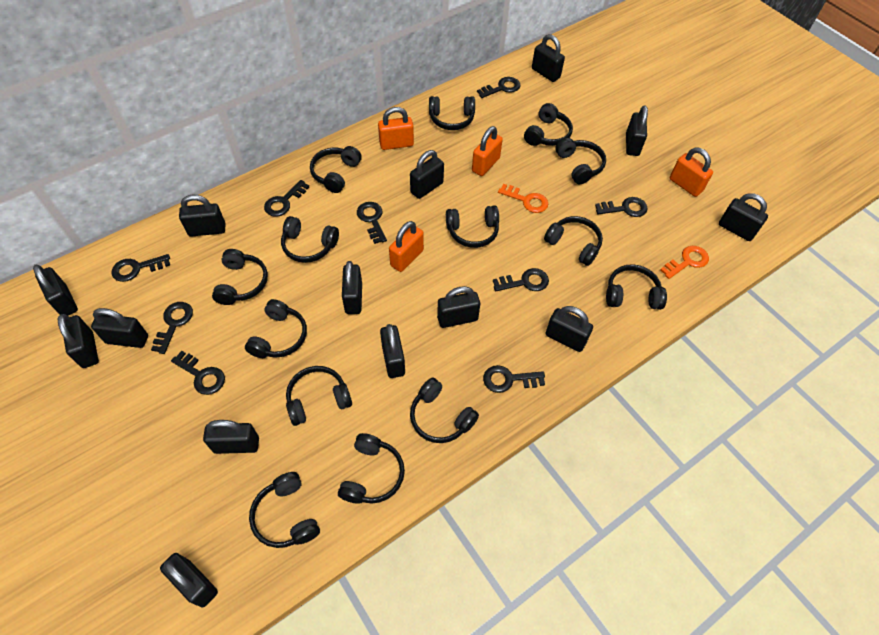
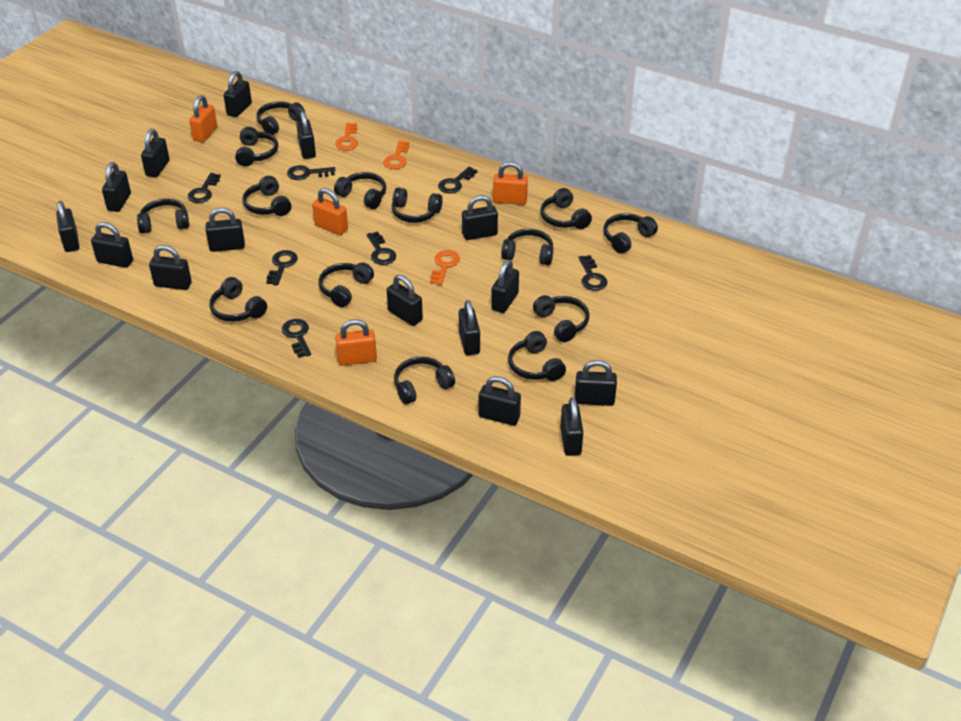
black key: 9 -> 7
black padlock: 14 -> 15
orange key: 2 -> 3

